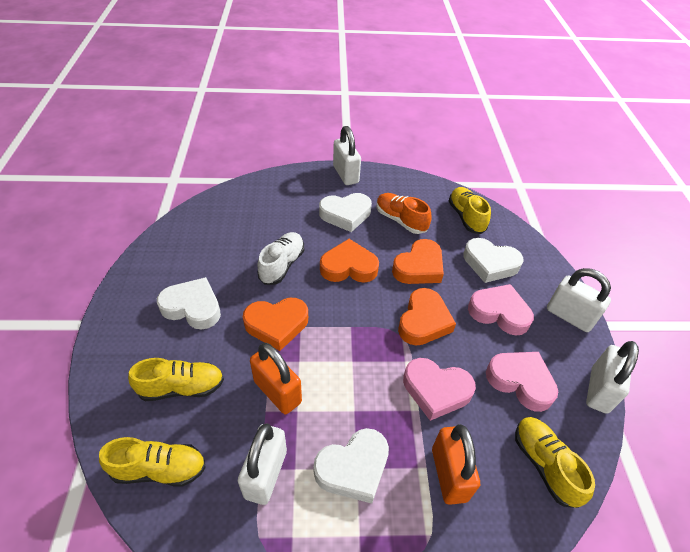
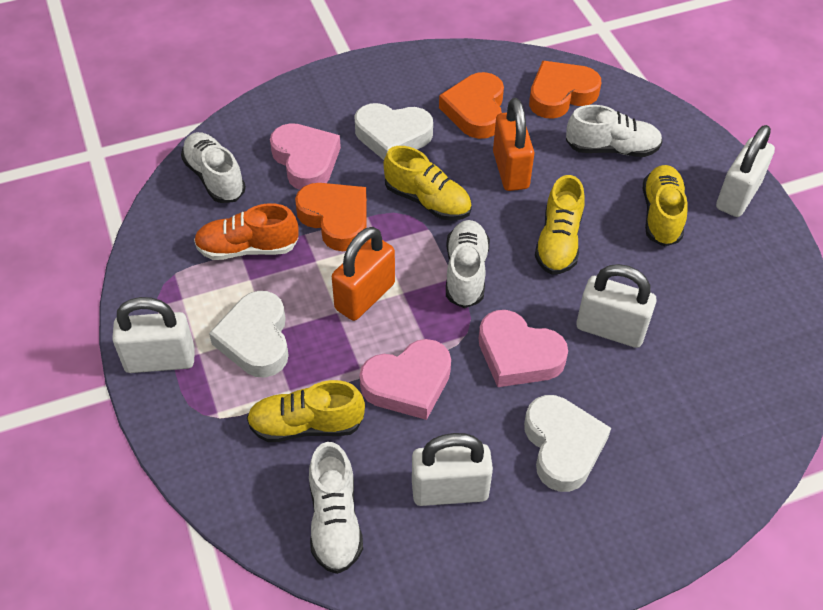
orange heart: 4 -> 3
white heart: 4 -> 3
white shoe: 1 -> 4

